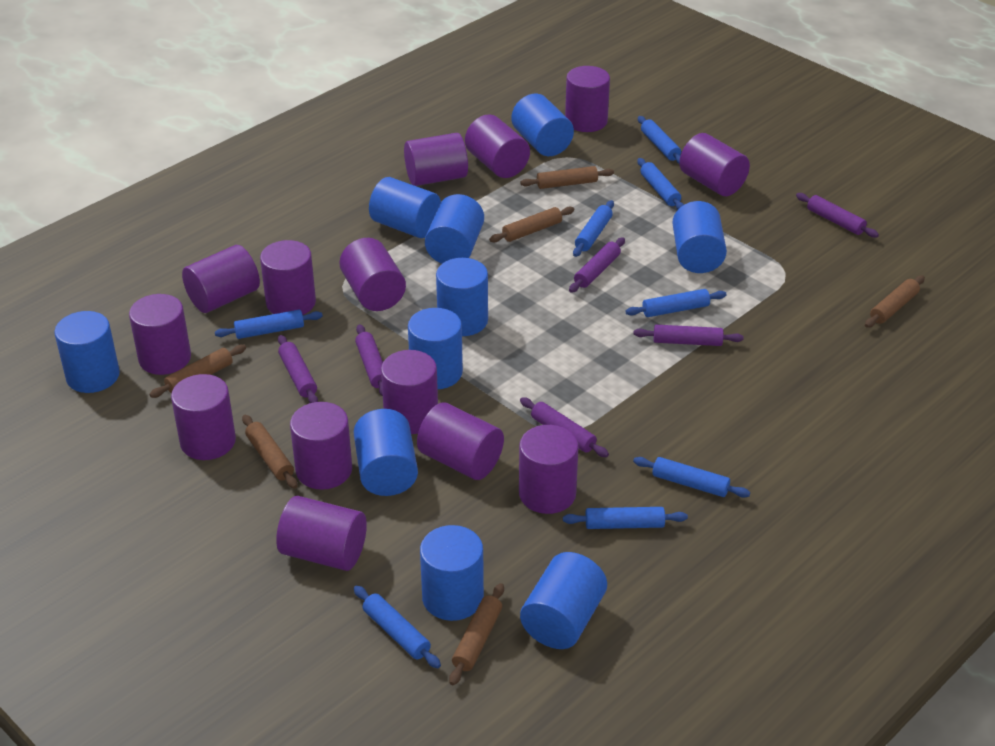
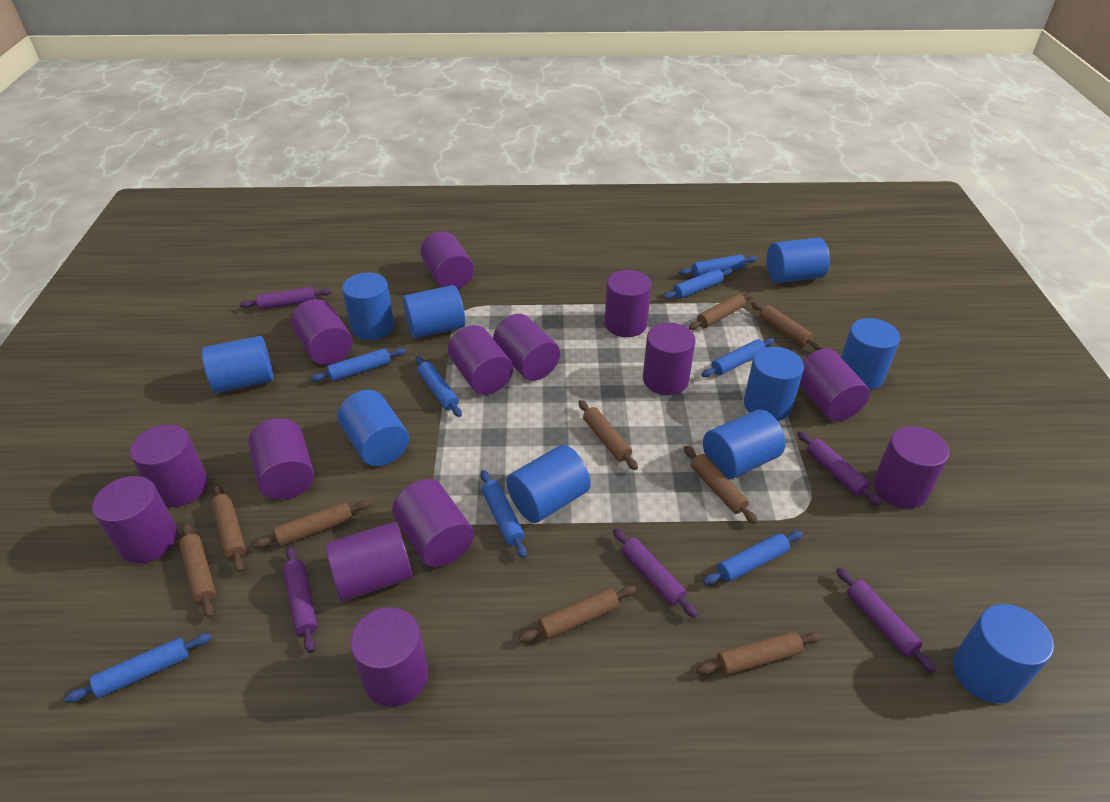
brown rolling pin: 6 -> 9
purple rolling pin: 6 -> 5

